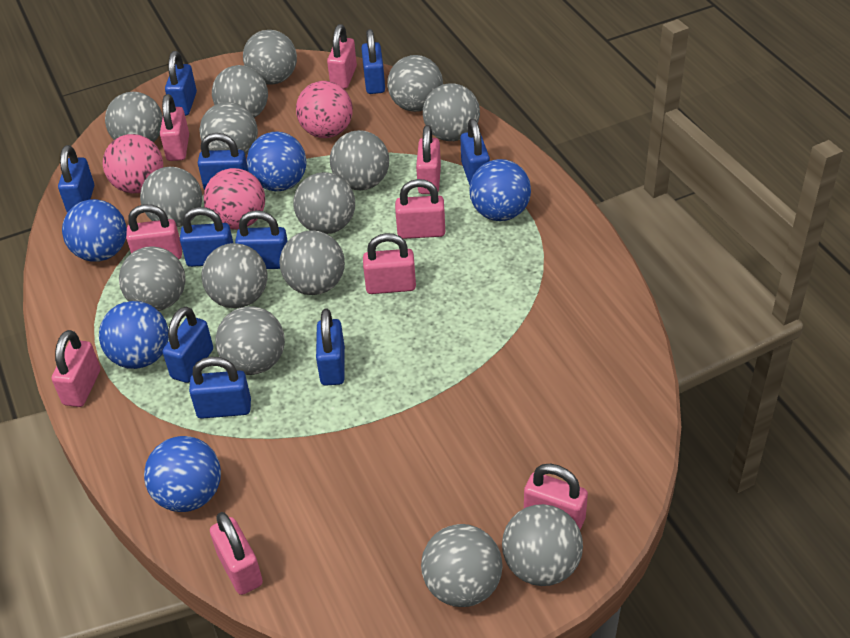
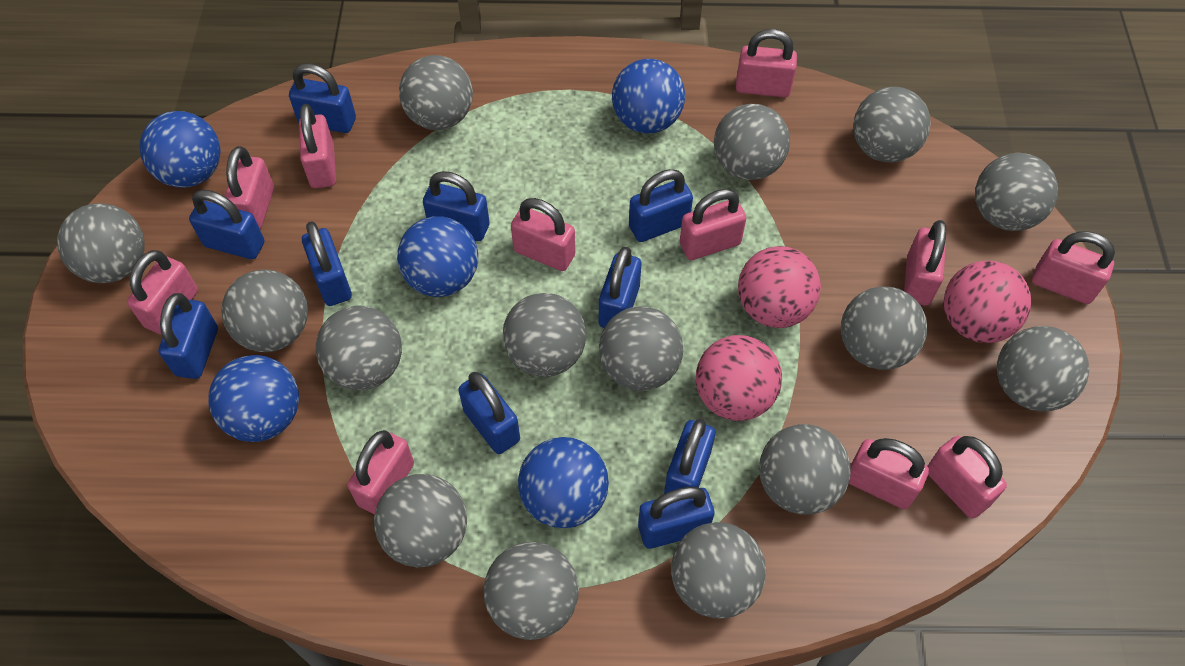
pink padlock: 9 -> 11

